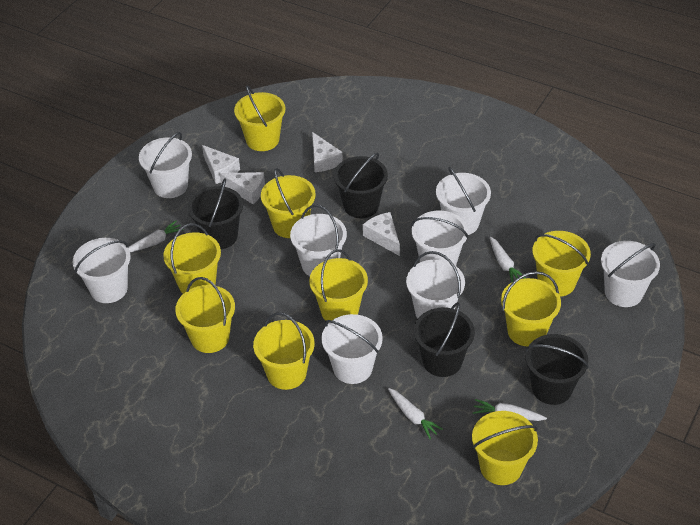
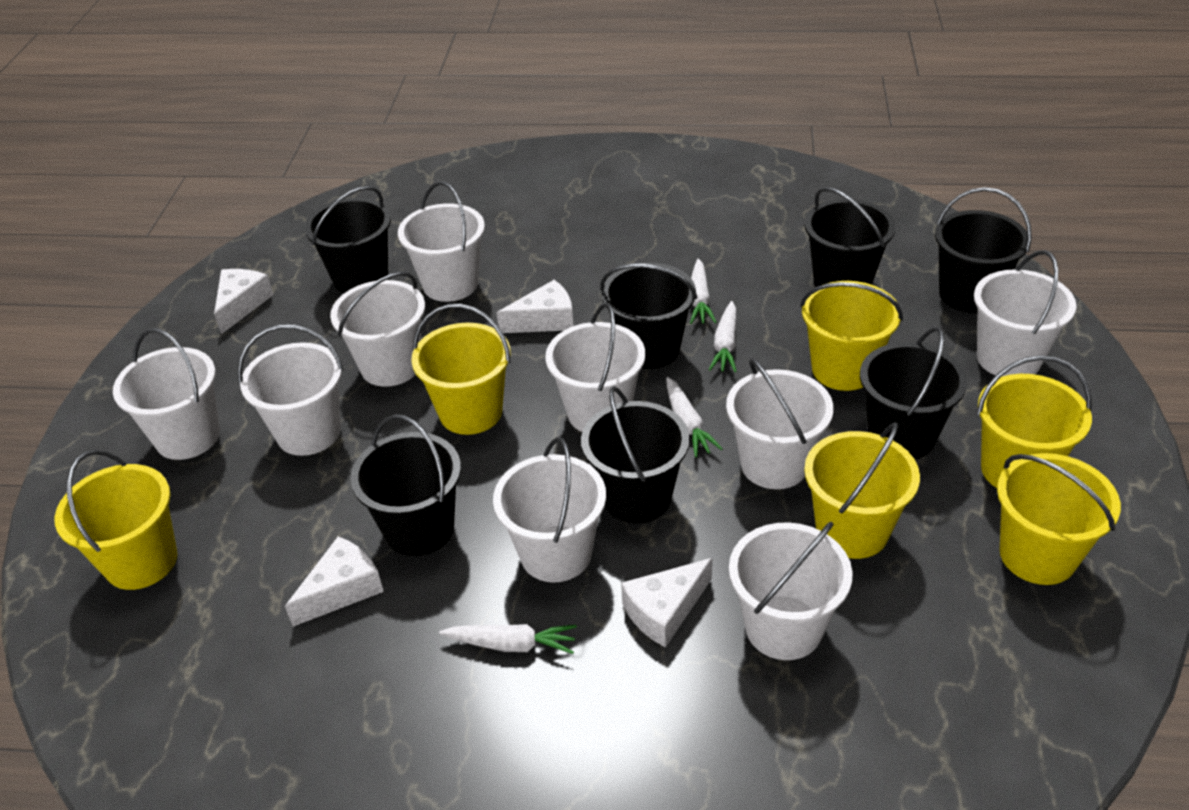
black bucket: 4 -> 7
white bucket: 8 -> 9
yellow bucket: 9 -> 6

